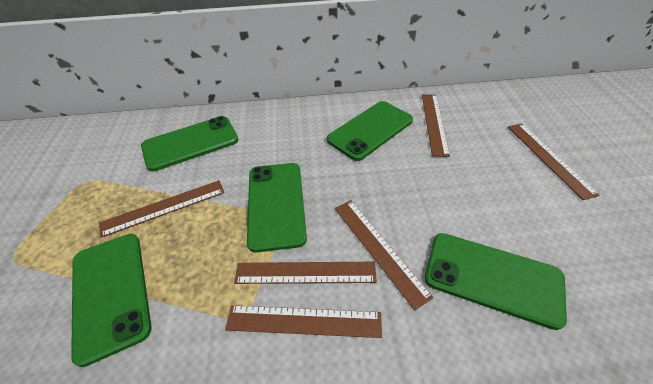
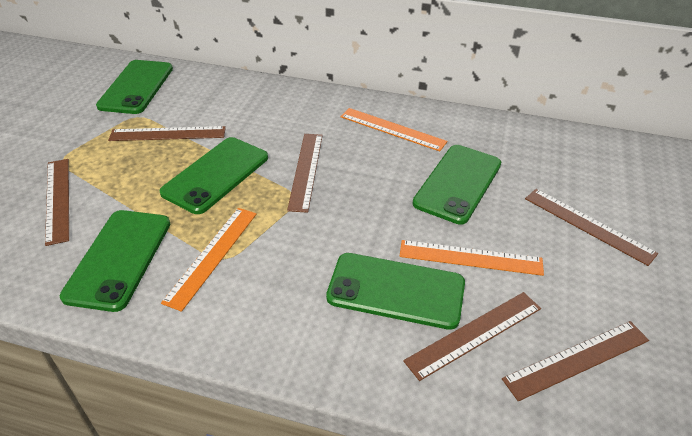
orange ruler: 0 -> 3

